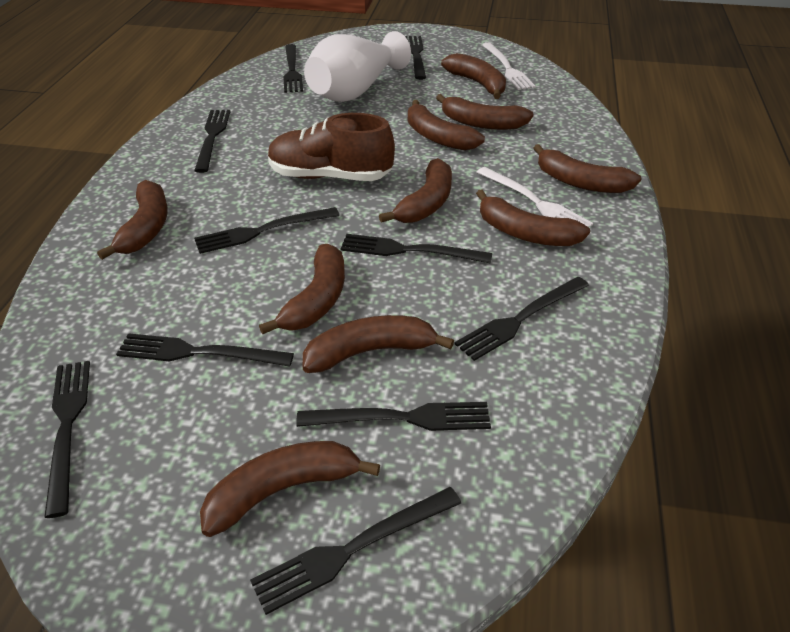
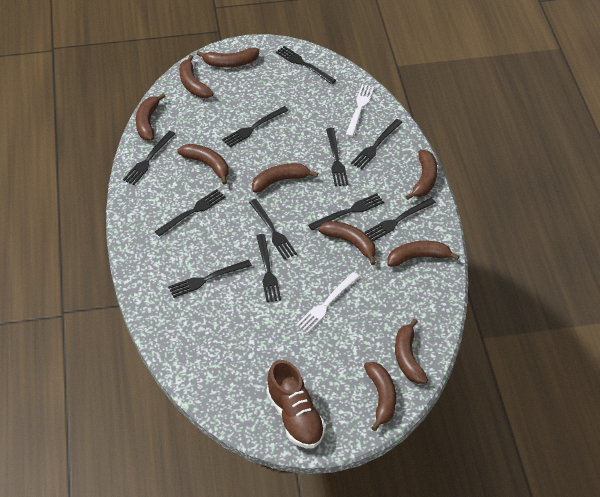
black fork: 10 -> 11
white vase: 1 -> 0

